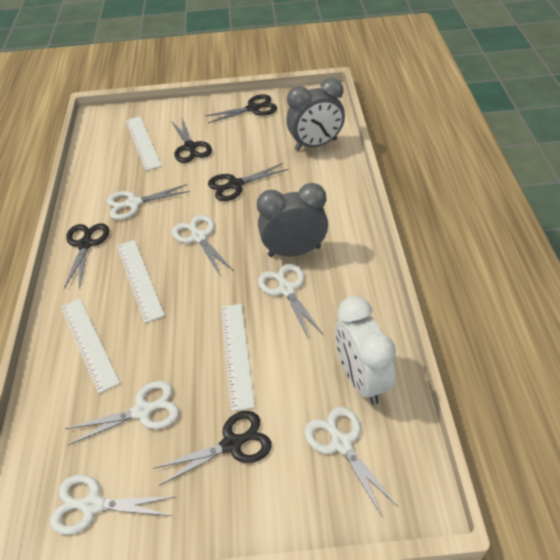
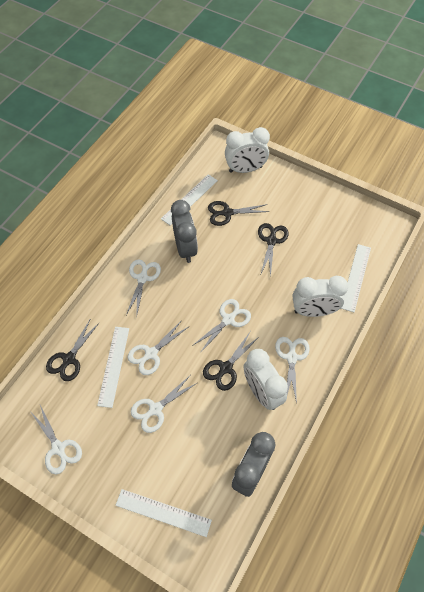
black scissors: 5 -> 4
white clock: 1 -> 3

